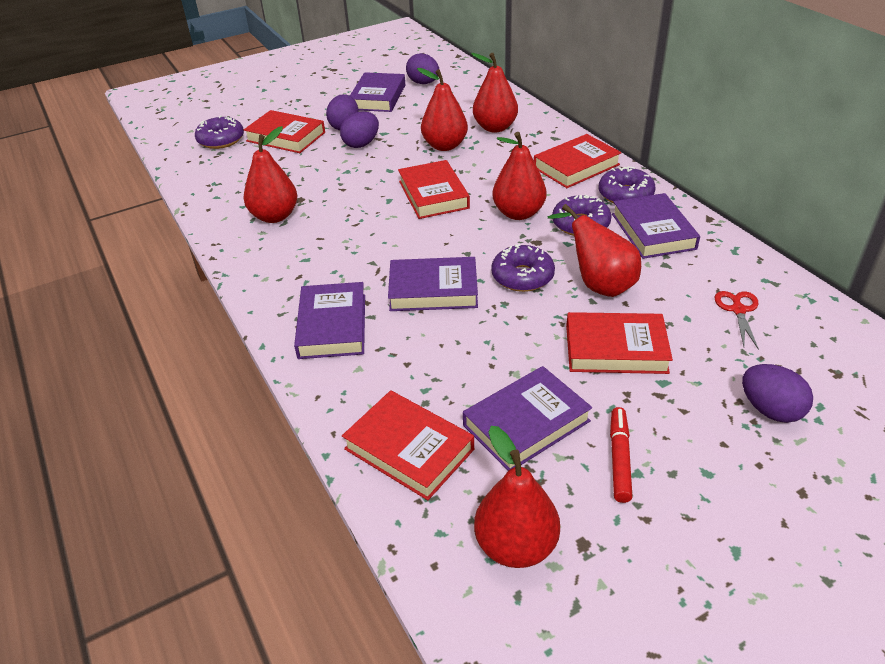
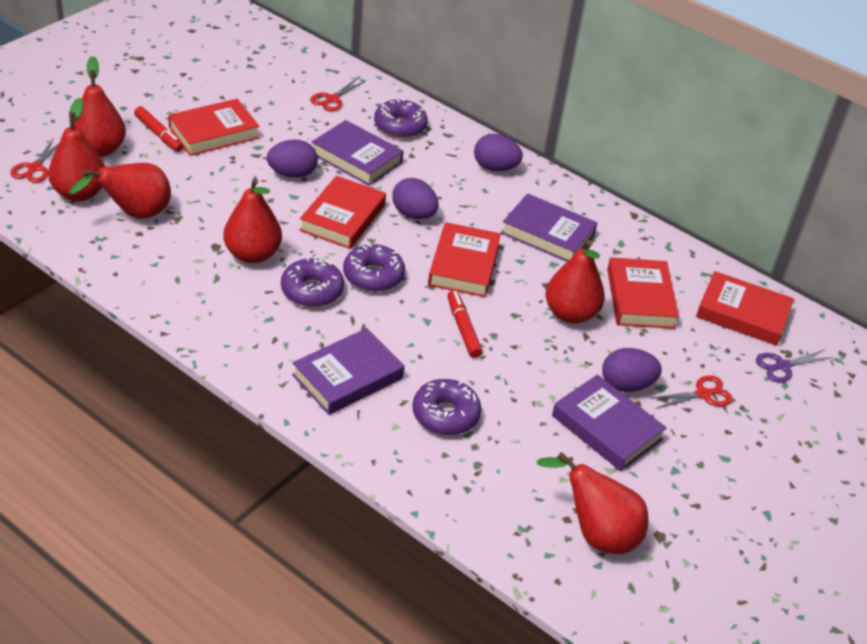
purple book: 5 -> 4
purple scissors: 0 -> 1
red marker: 1 -> 2
red scissors: 1 -> 3

